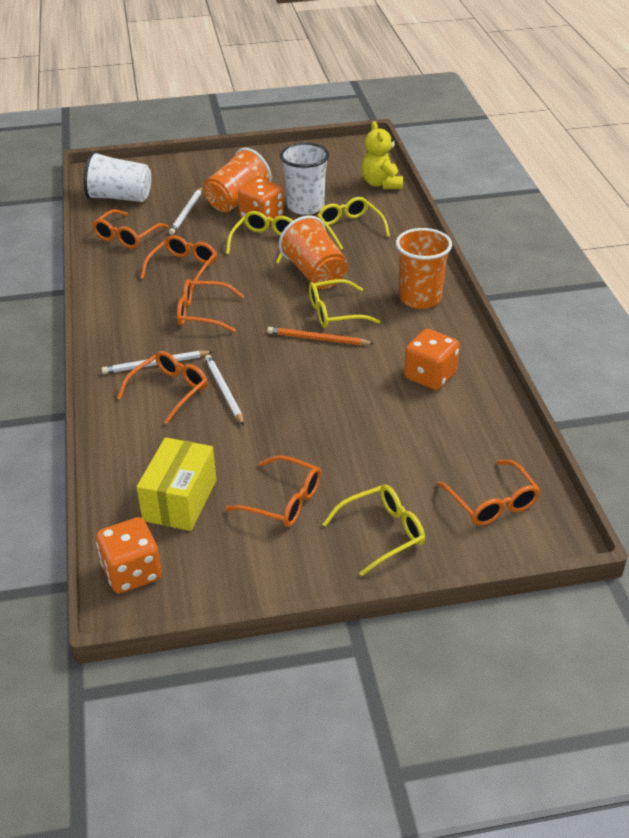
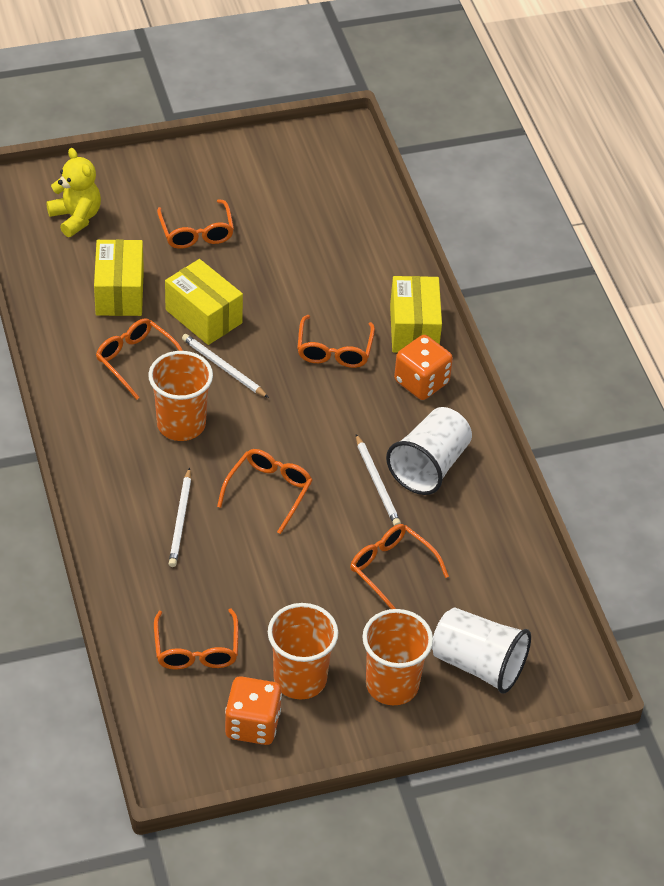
orange dice: 3 -> 2
orange pencil: 1 -> 0
yellow box: 1 -> 3
yellow glasses: 4 -> 0

